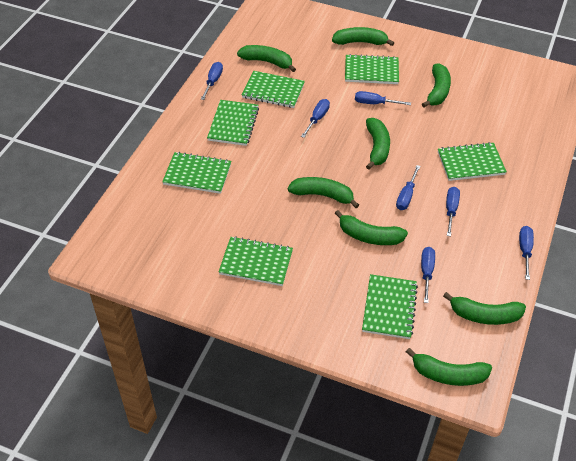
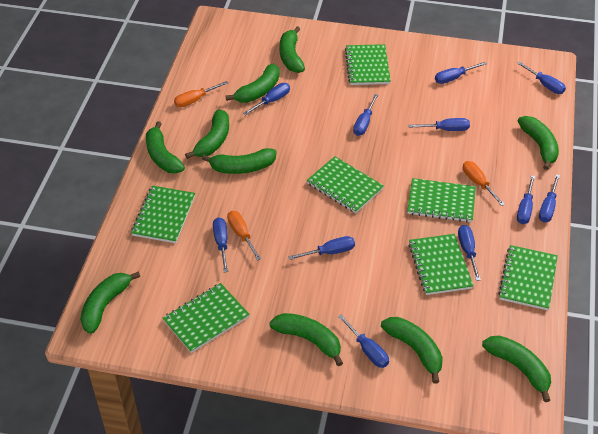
blue screwdriver: 7 -> 11
green banana: 8 -> 10
orange screwdriver: 0 -> 3

